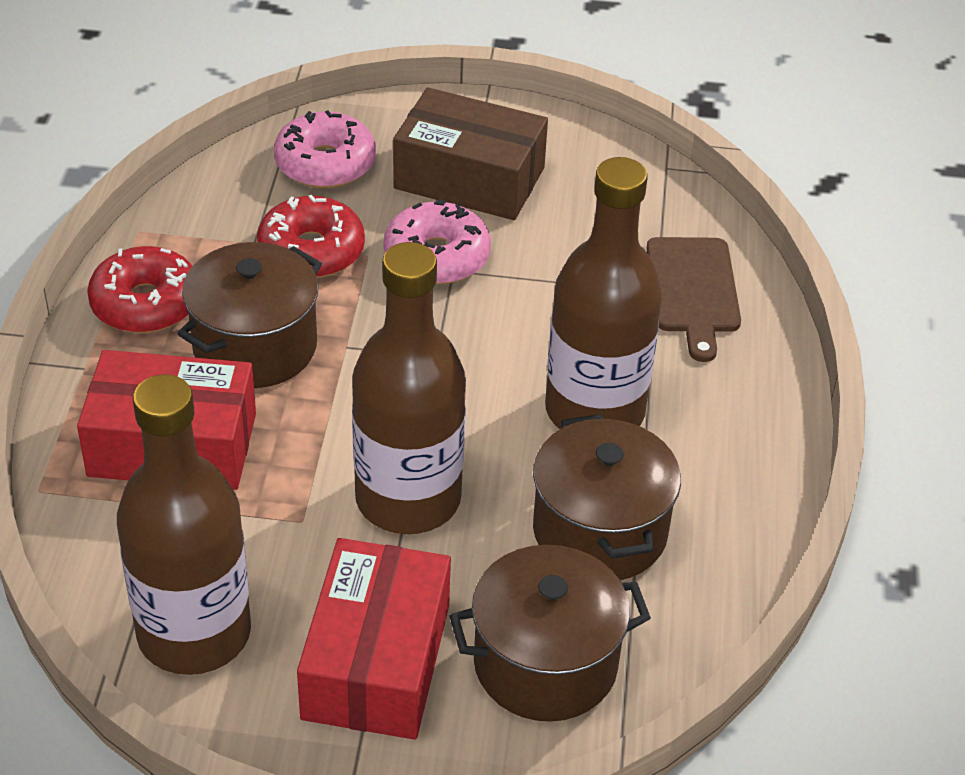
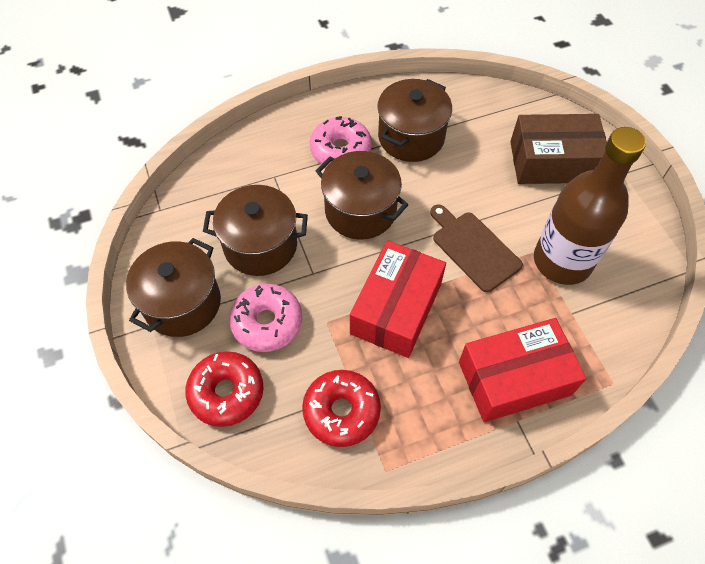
brown bottle: 3 -> 1
brown pot: 3 -> 4

